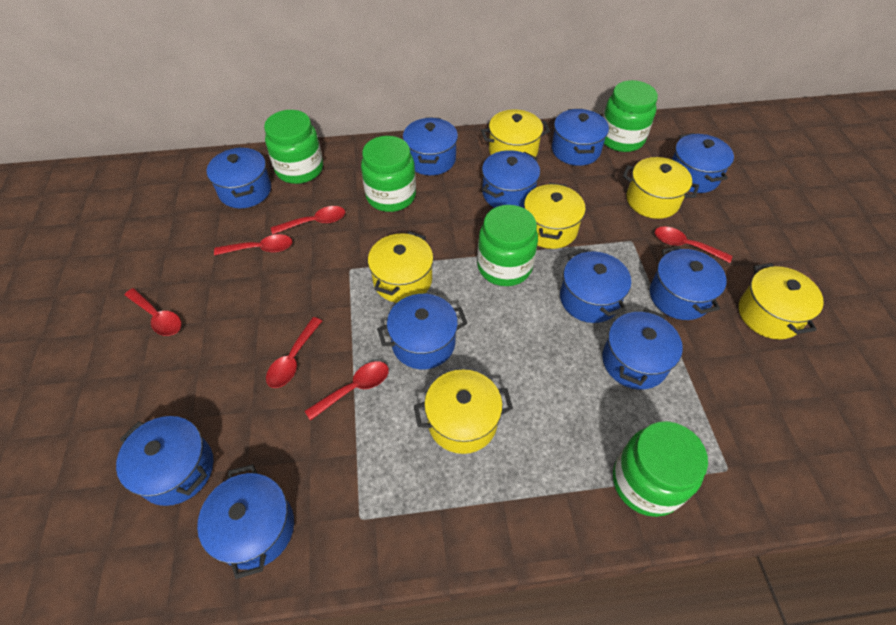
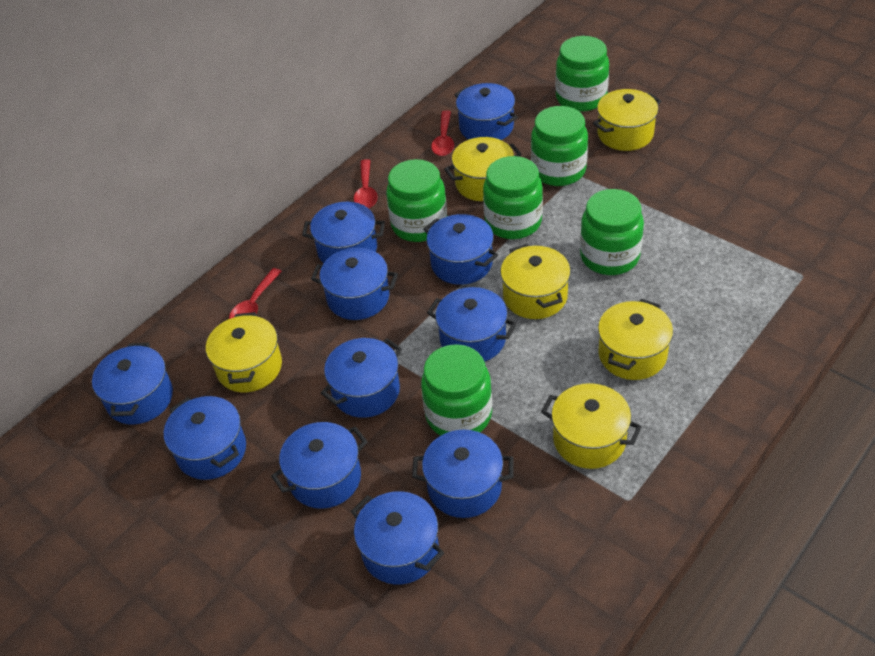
green jar: 5 -> 6
red spoon: 6 -> 3

